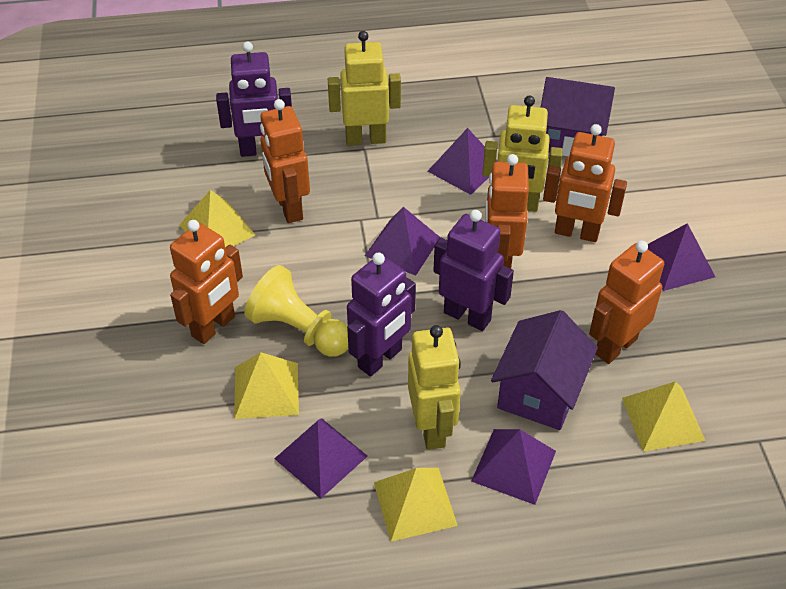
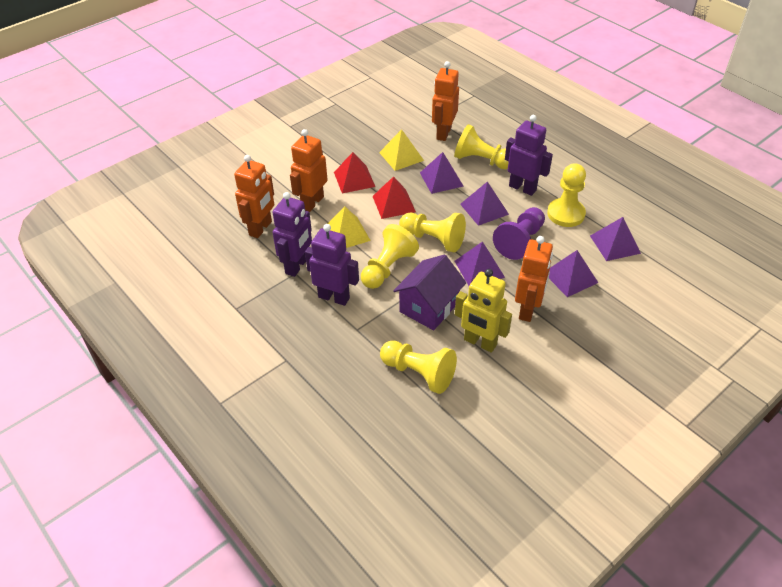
orange robot: 5 -> 4
purple house: 2 -> 1
purple pawn: 0 -> 1
red pyramid: 0 -> 2
yellow pawn: 1 -> 5
yellow pyramid: 4 -> 2
yellow robot: 3 -> 1

